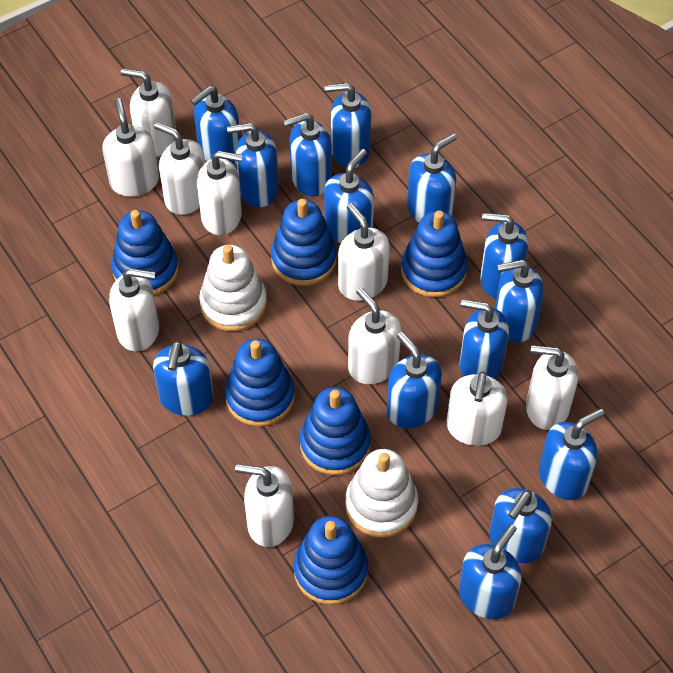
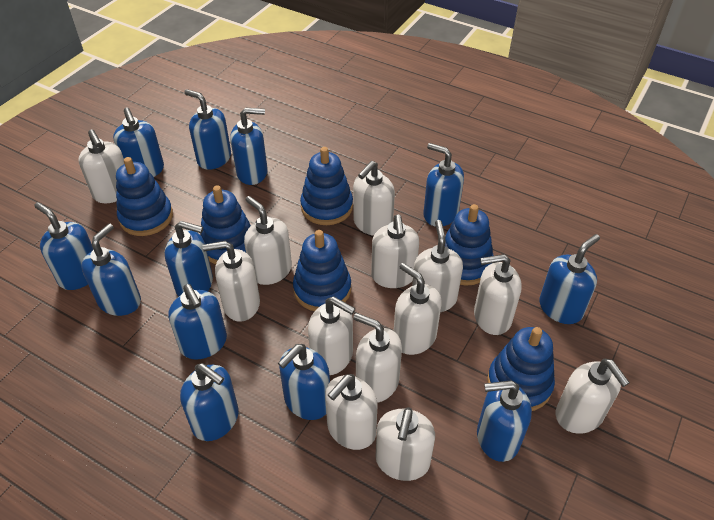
blue soap dispenser: 14 -> 12
white soap dispenser: 10 -> 13
white stacking toy: 2 -> 0

